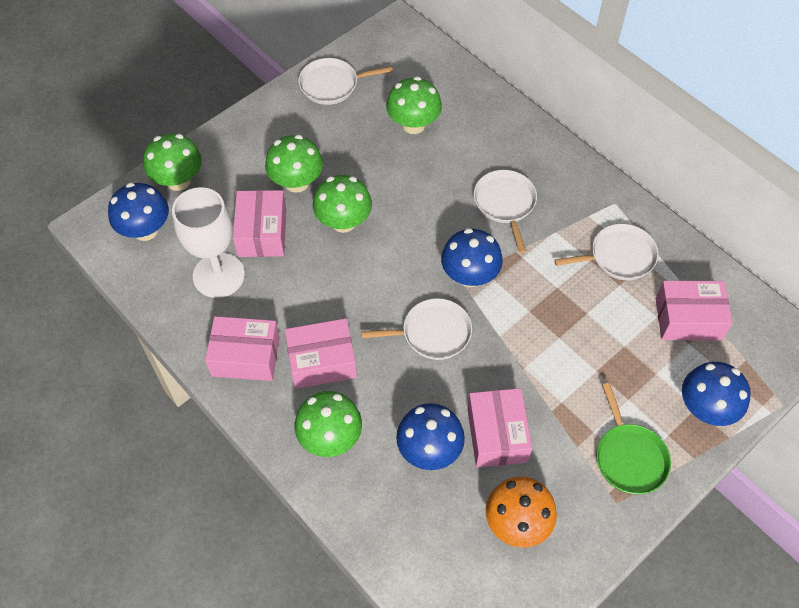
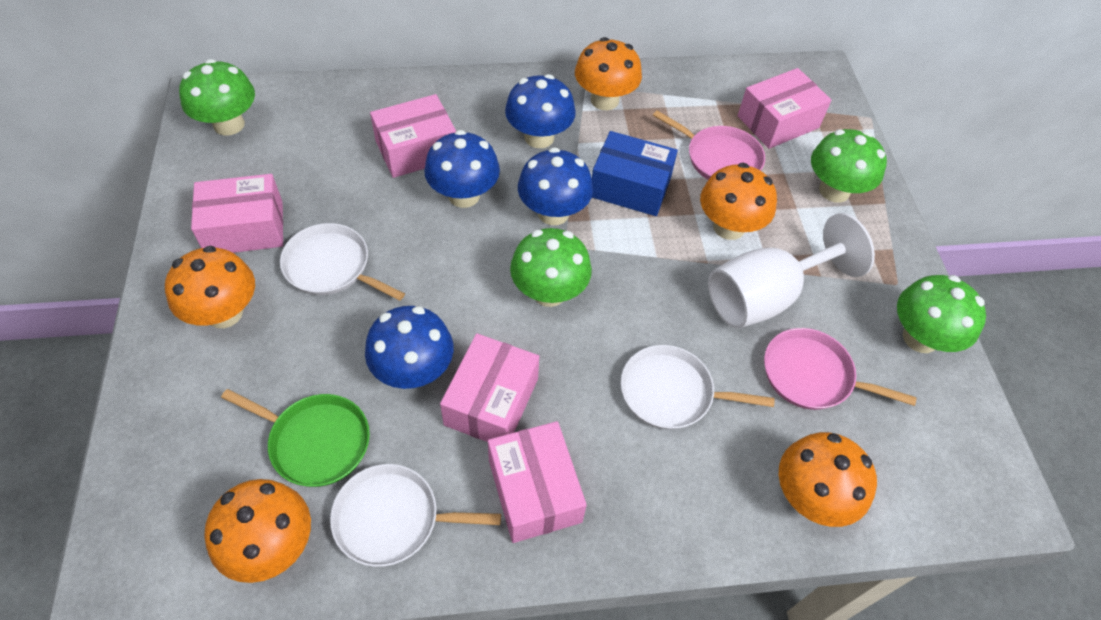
blue box: 0 -> 1
green mushroom: 5 -> 4
orange mushroom: 1 -> 5
pink pan: 0 -> 2
white pan: 4 -> 3

